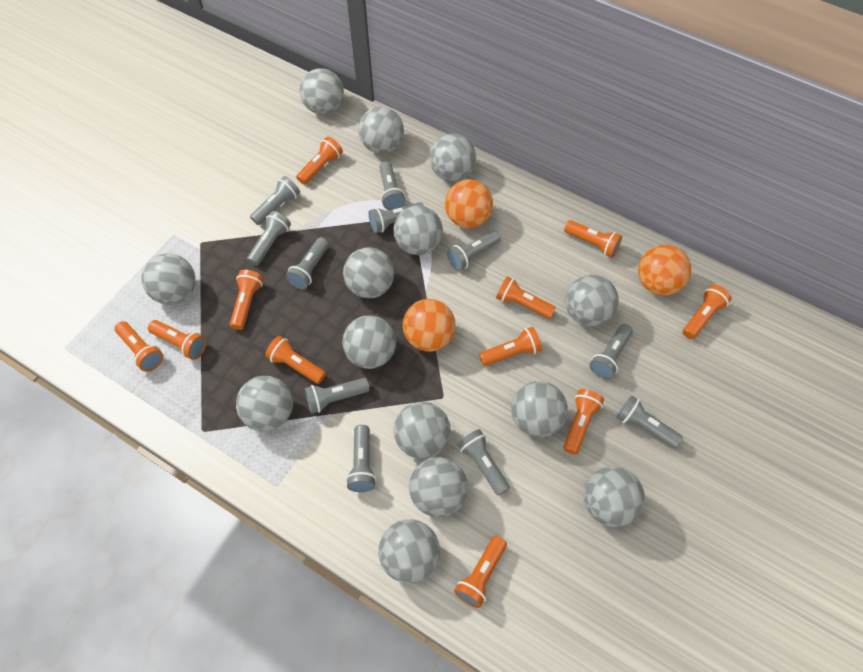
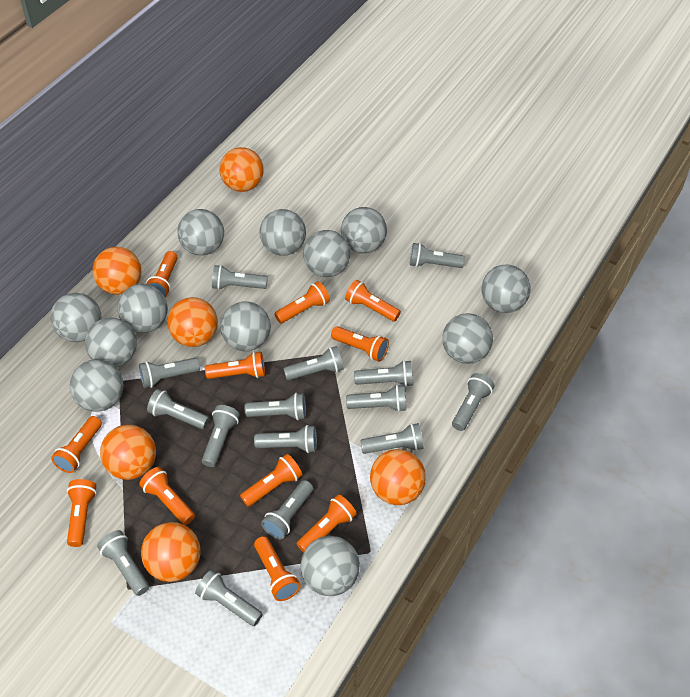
grey ball: 14 -> 12
grey flashlight: 11 -> 15
orange ball: 3 -> 6

